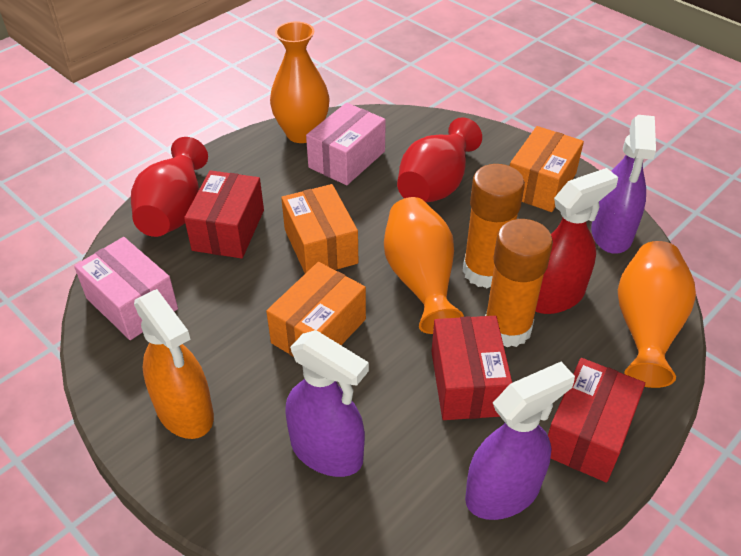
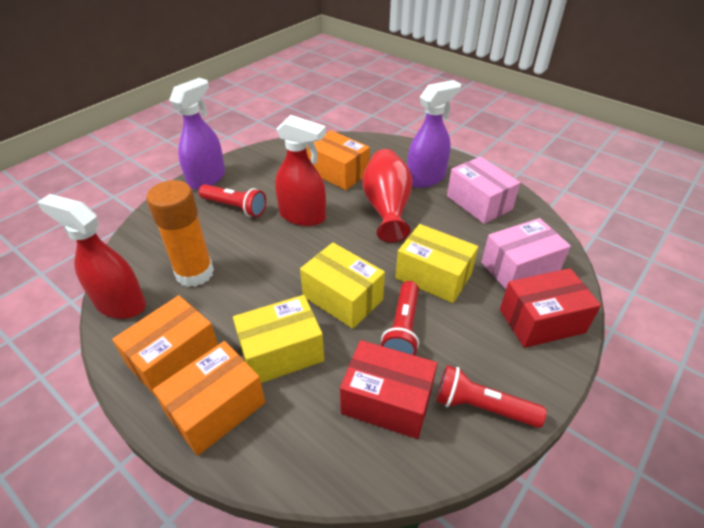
orange glue stick: 2 -> 1
orange spray bottle: 1 -> 0
orange vase: 3 -> 0
purple spray bottle: 3 -> 2
red box: 3 -> 2
red flashlight: 0 -> 3
red spray bottle: 1 -> 2
red vase: 2 -> 1
yellow box: 0 -> 3

